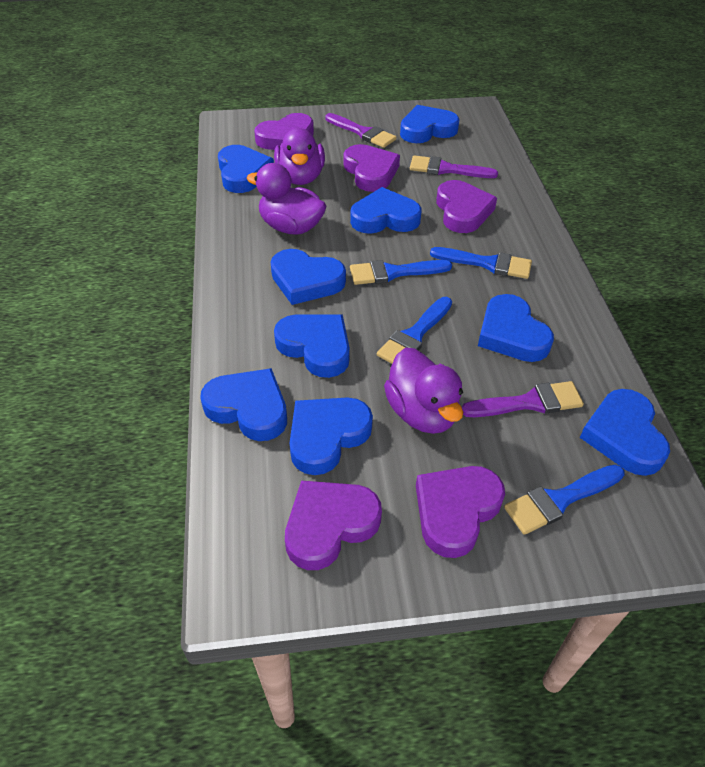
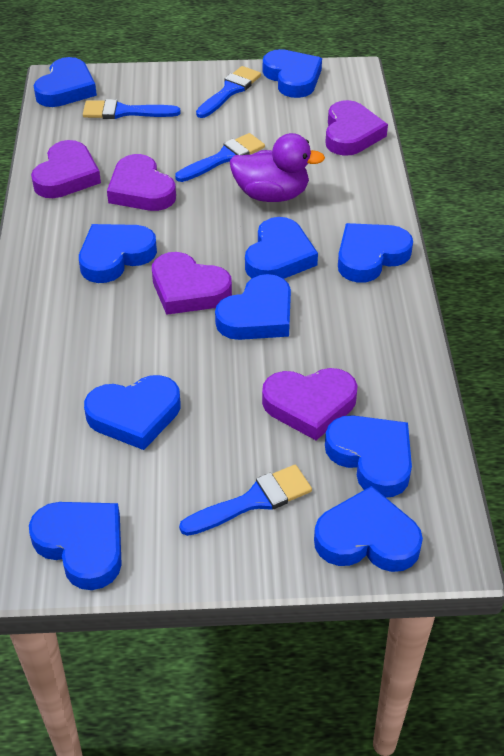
blue heart: 9 -> 10
purple brush: 3 -> 0
purple duck: 3 -> 1

